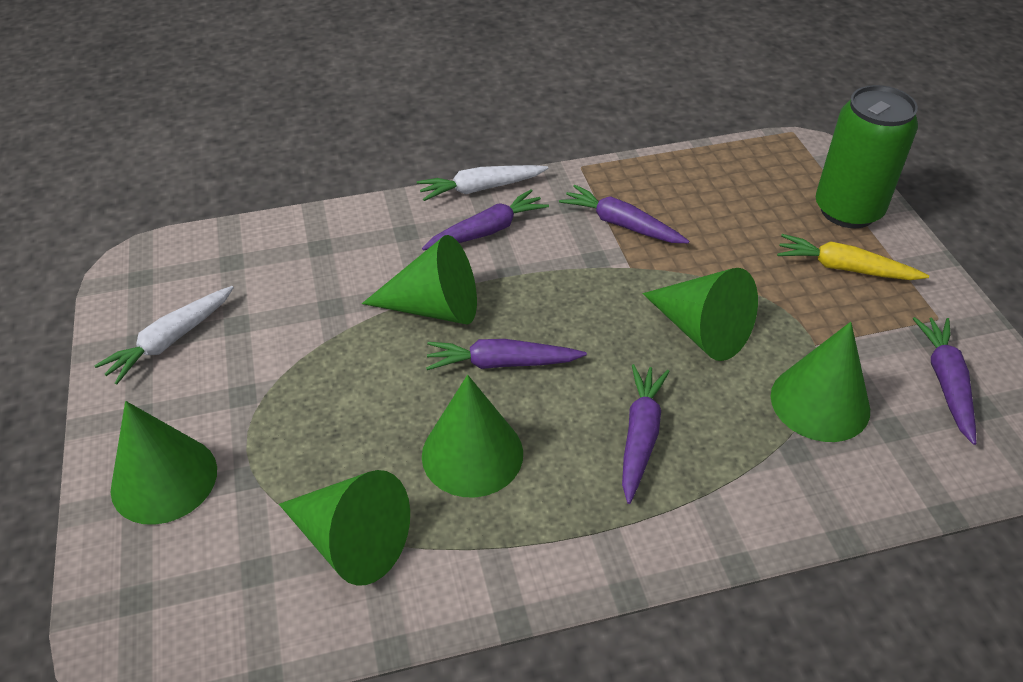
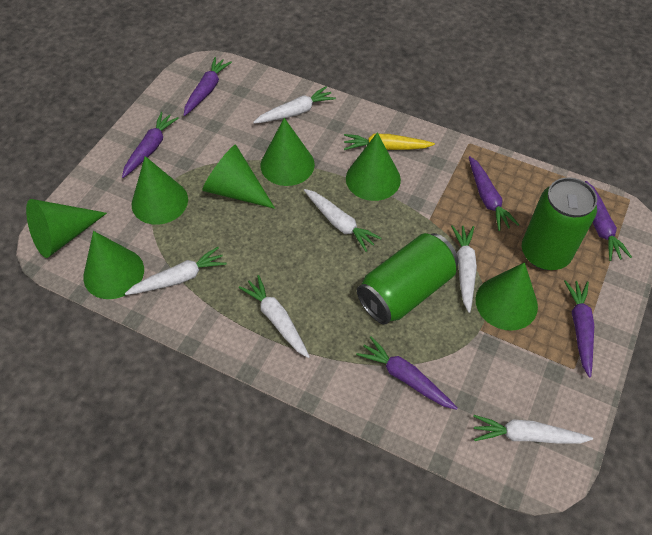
green can: 1 -> 2
green cone: 6 -> 7
purple carrot: 5 -> 6
white carrot: 2 -> 6

